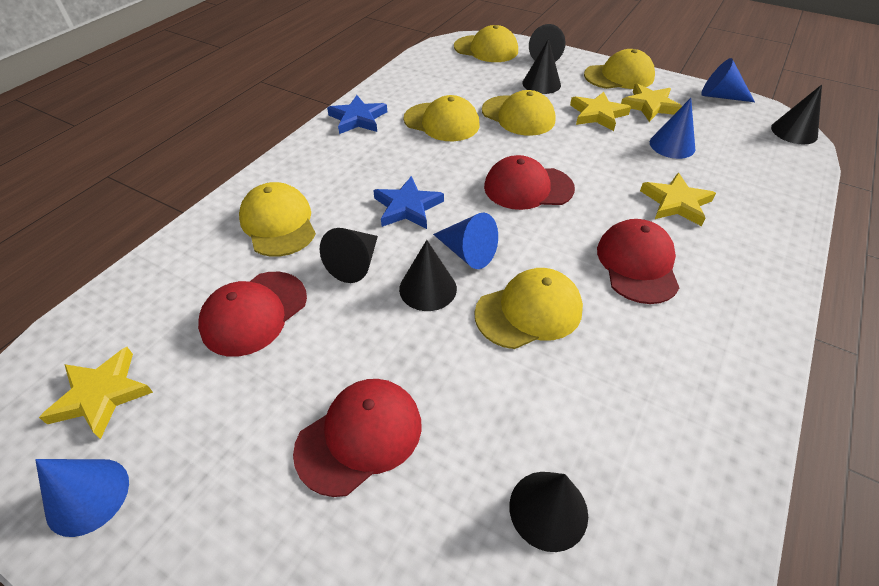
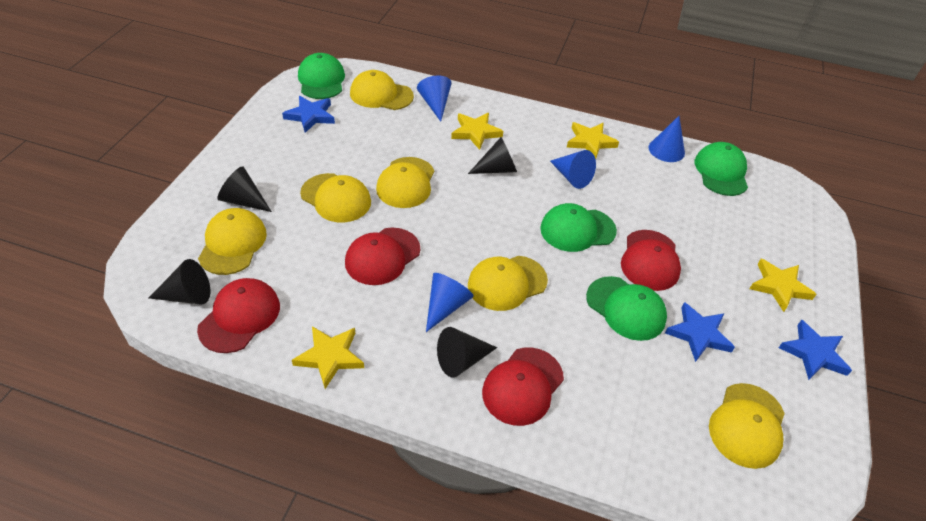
black cone: 6 -> 4
blue star: 2 -> 3
green cap: 0 -> 4

